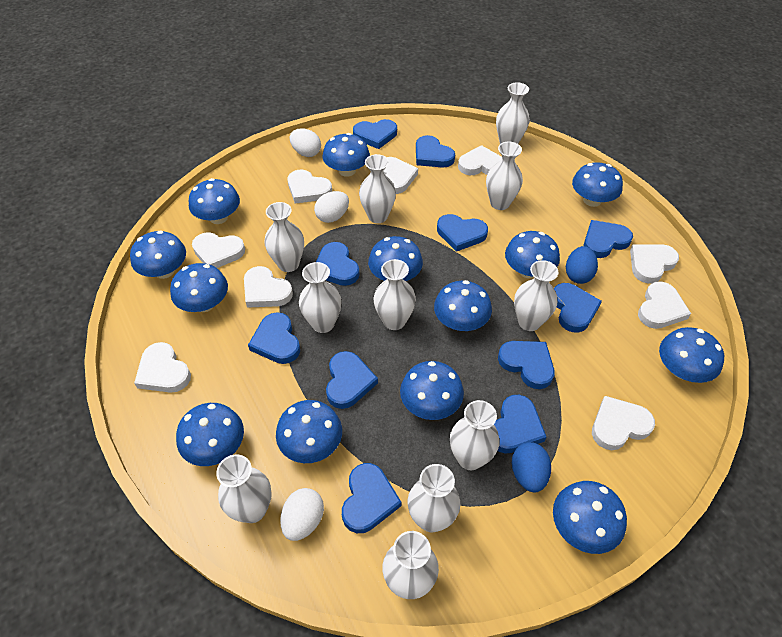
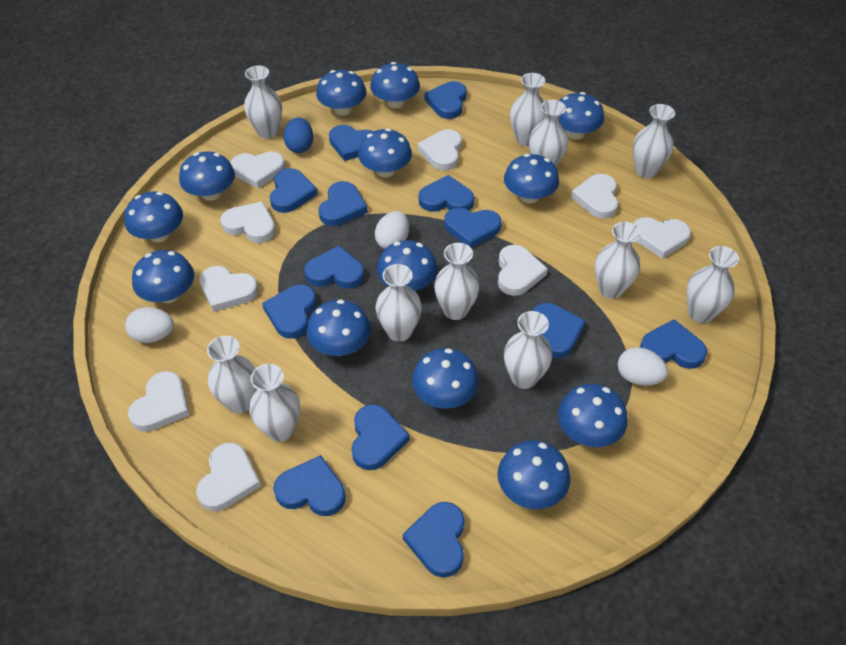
blue egg: 2 -> 1
blue heart: 11 -> 13

